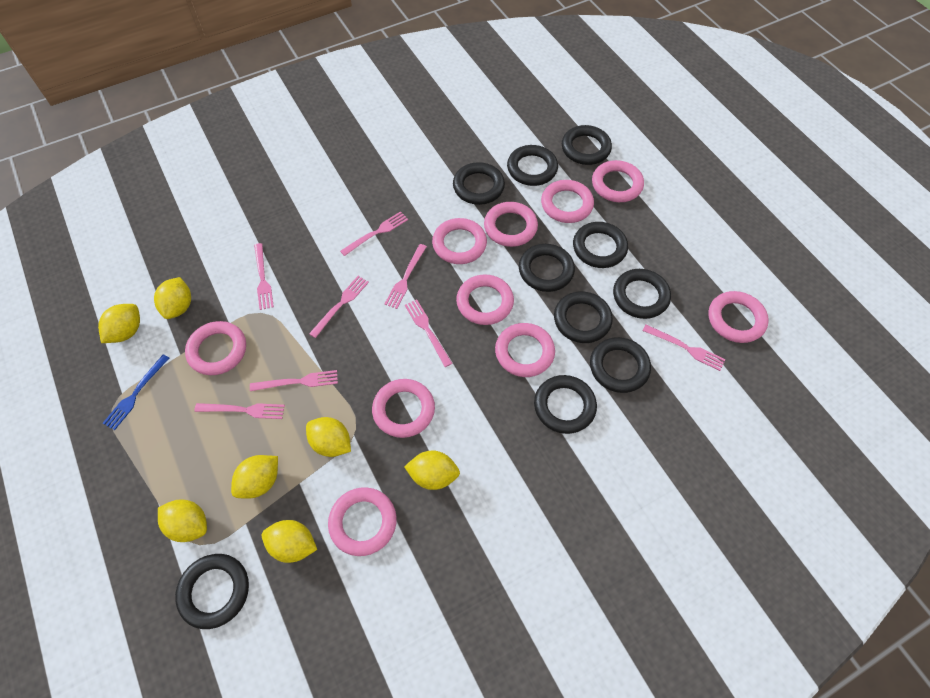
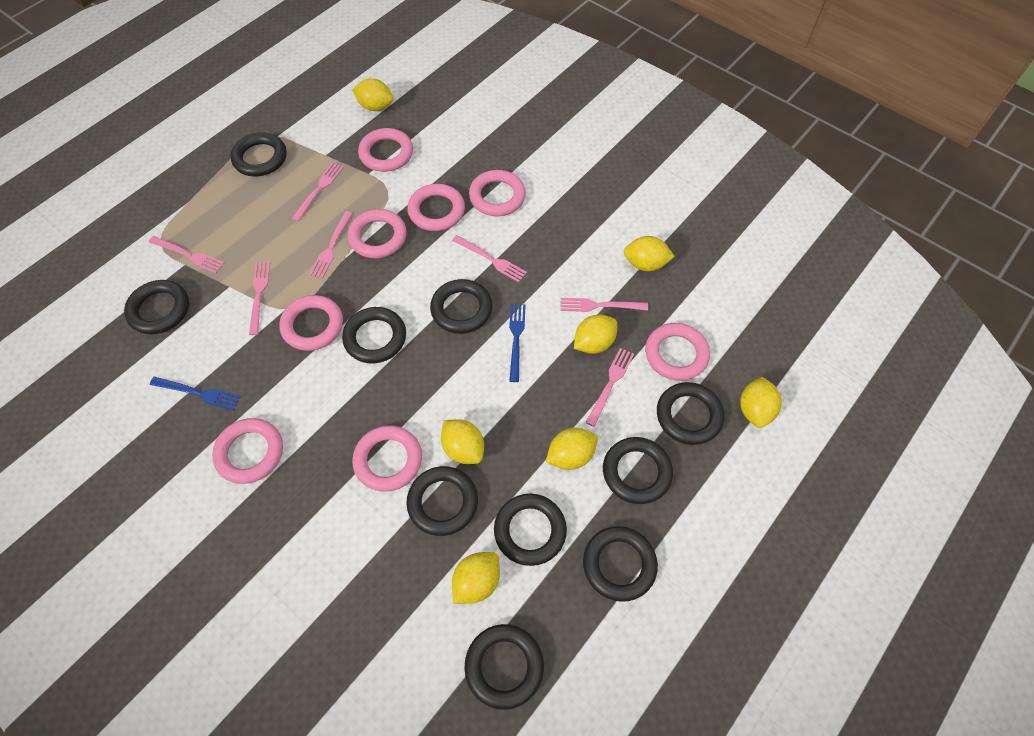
blue fork: 1 -> 2
pink fork: 8 -> 7
pink ring: 10 -> 8

